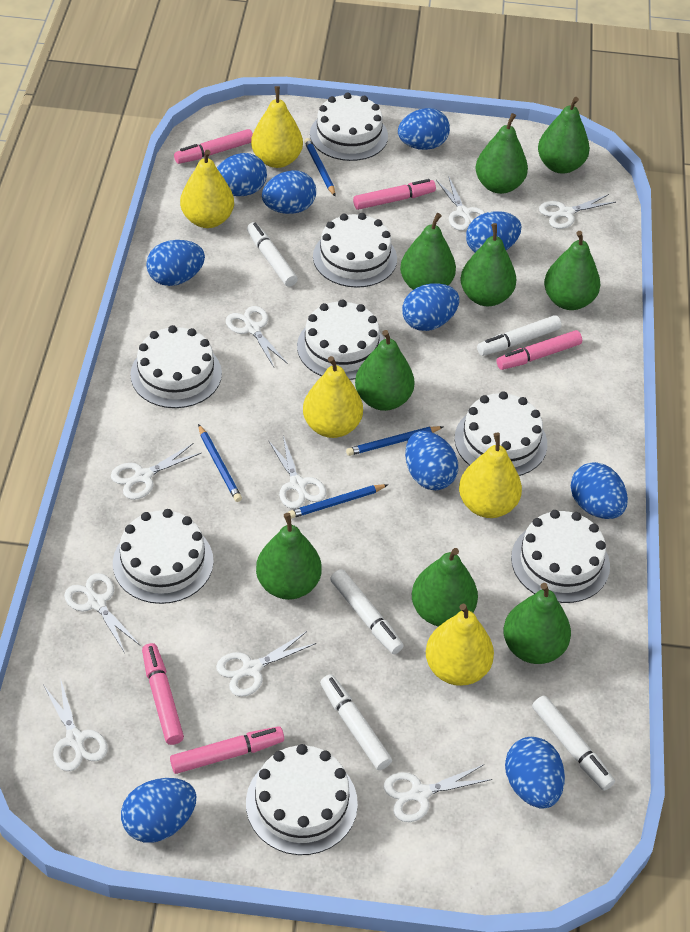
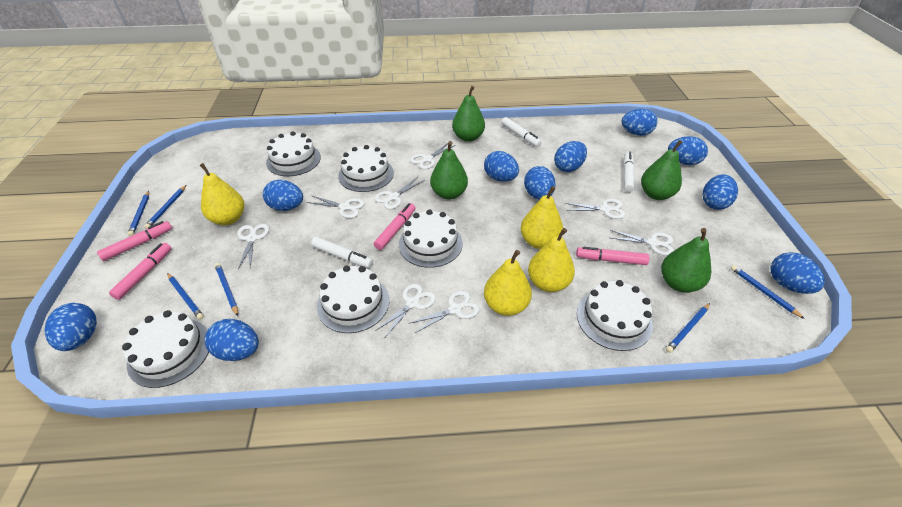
blue pencil: 4 -> 6
green pear: 9 -> 4
pink marker: 5 -> 4
white cake: 8 -> 6
white marker: 5 -> 3
white scissors: 9 -> 8
yellow pear: 5 -> 4

